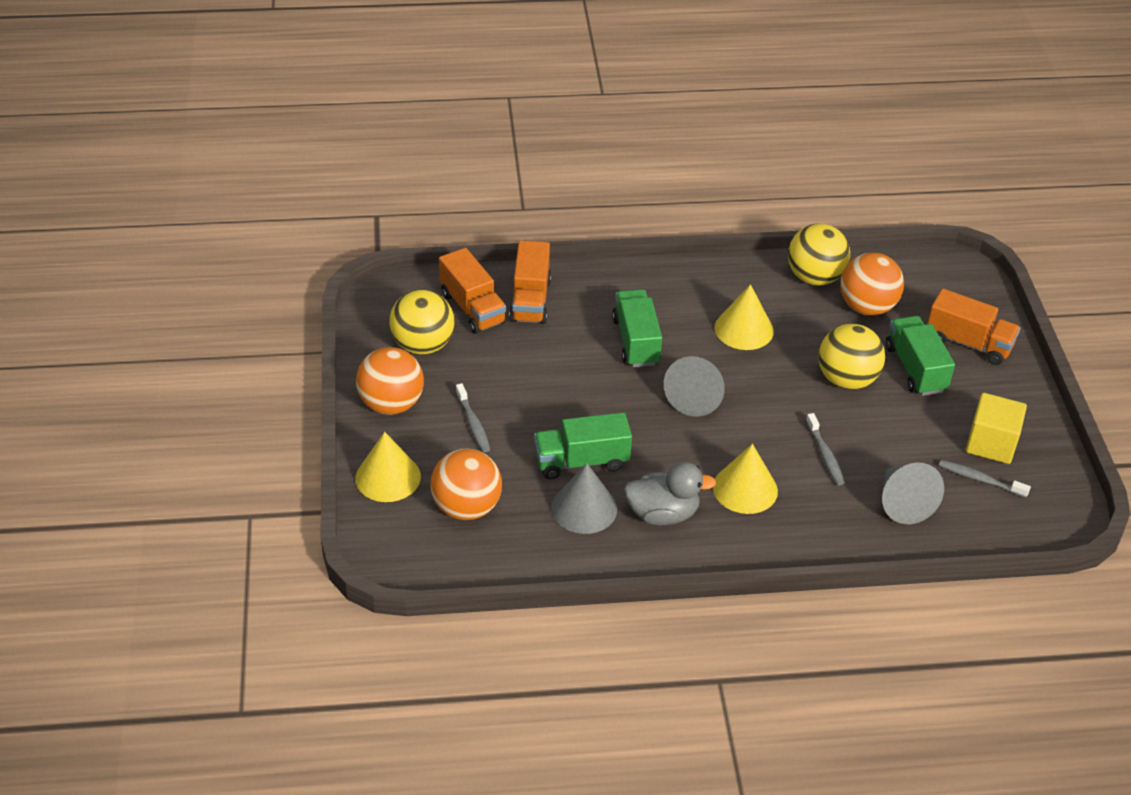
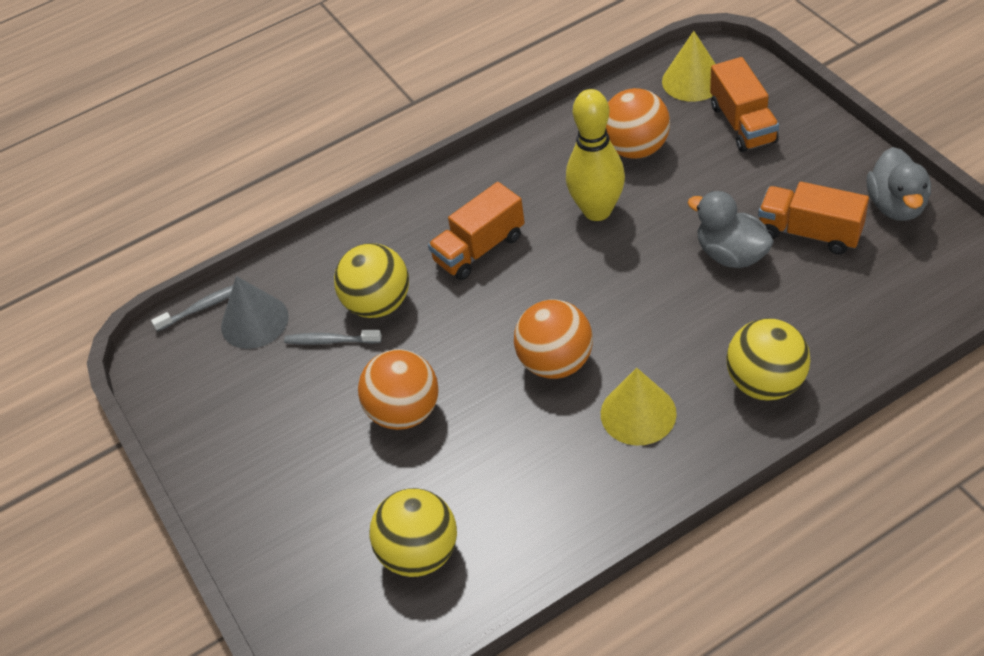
green truck: 3 -> 0
grey cone: 3 -> 1
grey duck: 1 -> 2
grey toothbrush: 3 -> 2
yellow bowling pin: 0 -> 1
yellow cone: 3 -> 2
yellow cube: 1 -> 0

